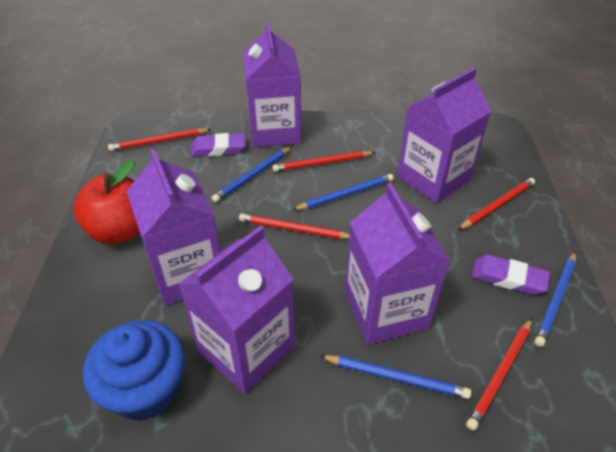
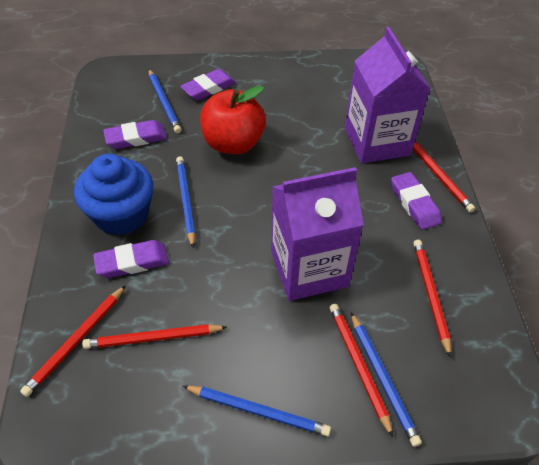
purple carton: 5 -> 2
purple eraser: 2 -> 4

